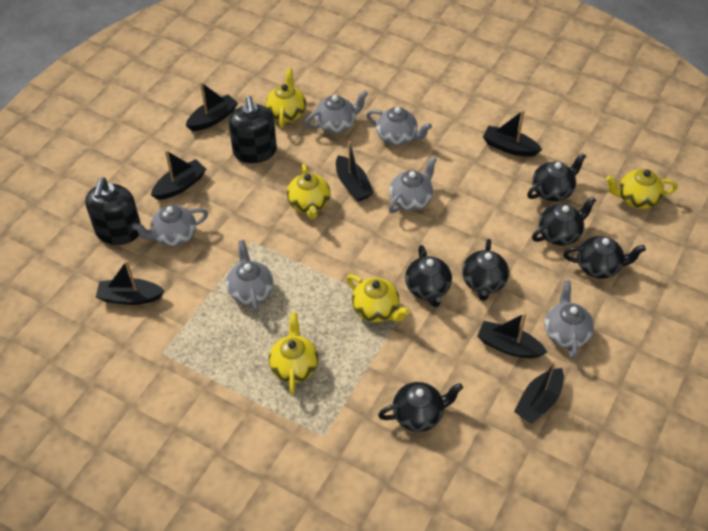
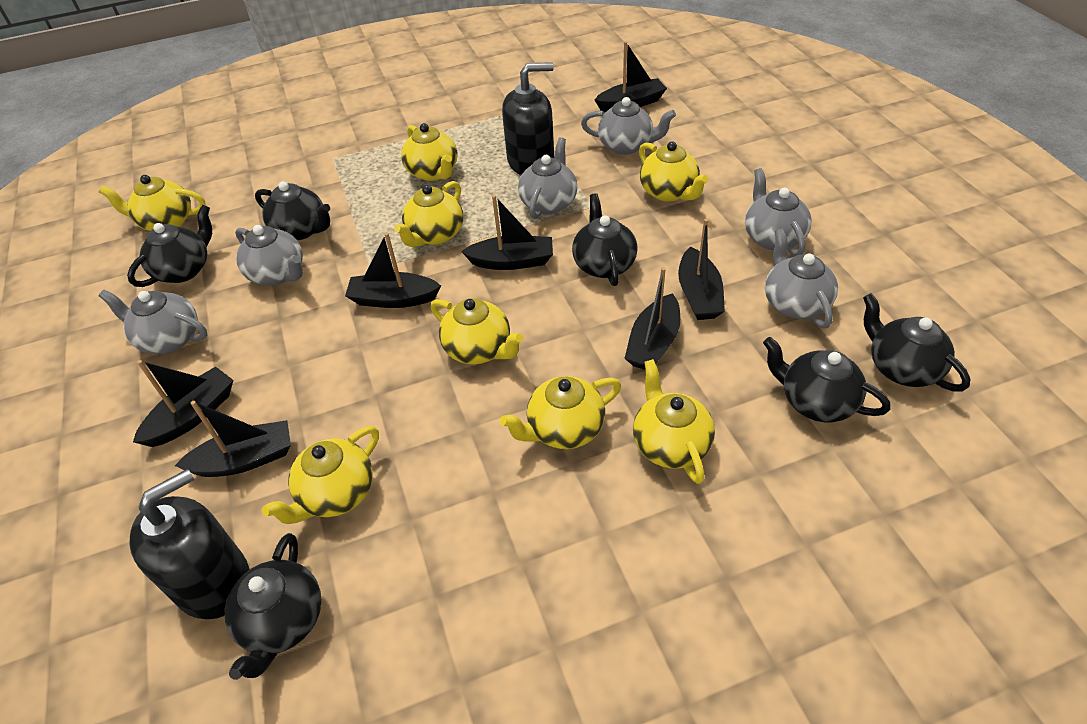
yellow teapot: 5 -> 8

